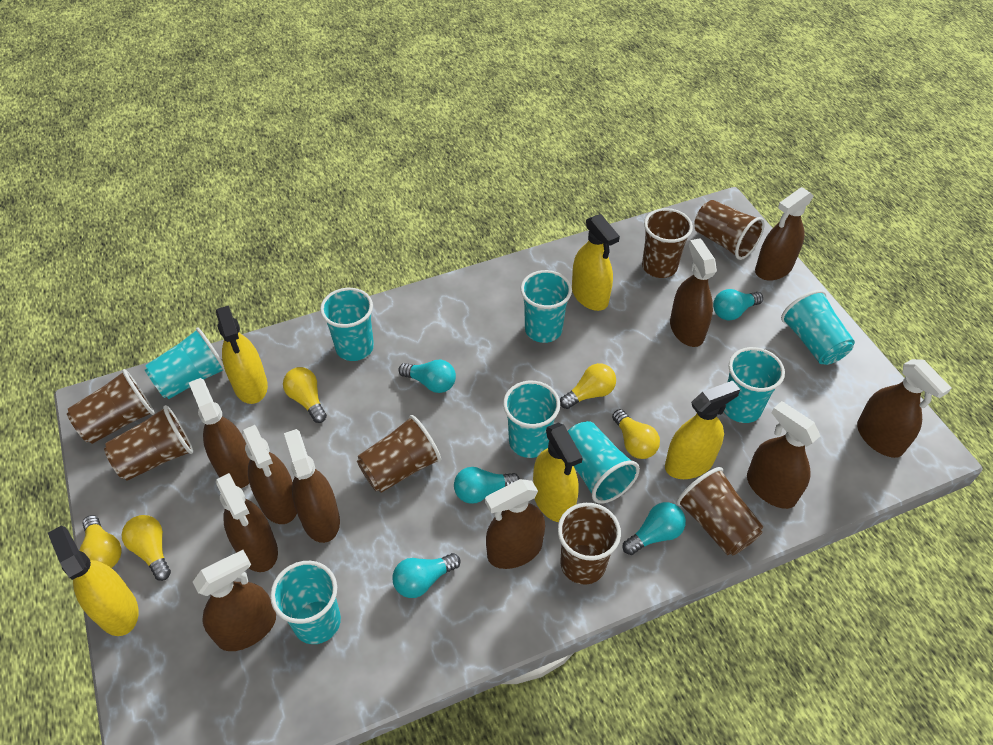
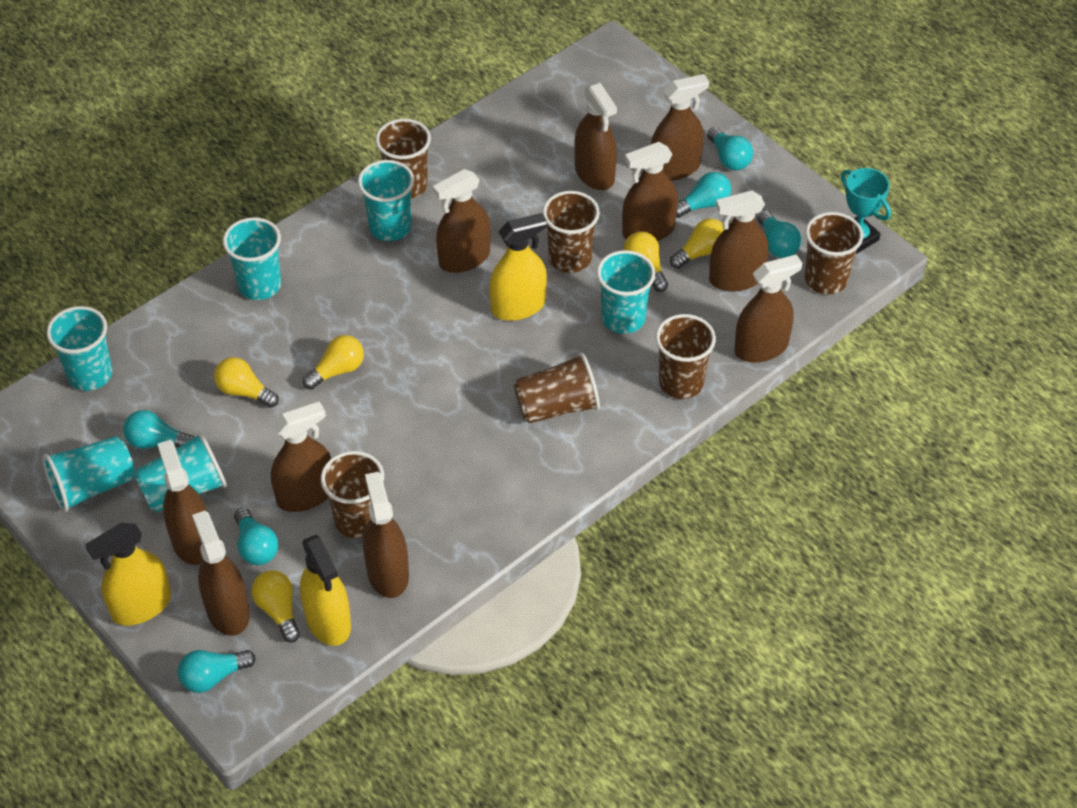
brown cup: 7 -> 6
turquoise cup: 8 -> 6
turquoise light bulb: 5 -> 6
turquoise trophy: 0 -> 1
yellow spray bottle: 5 -> 3

